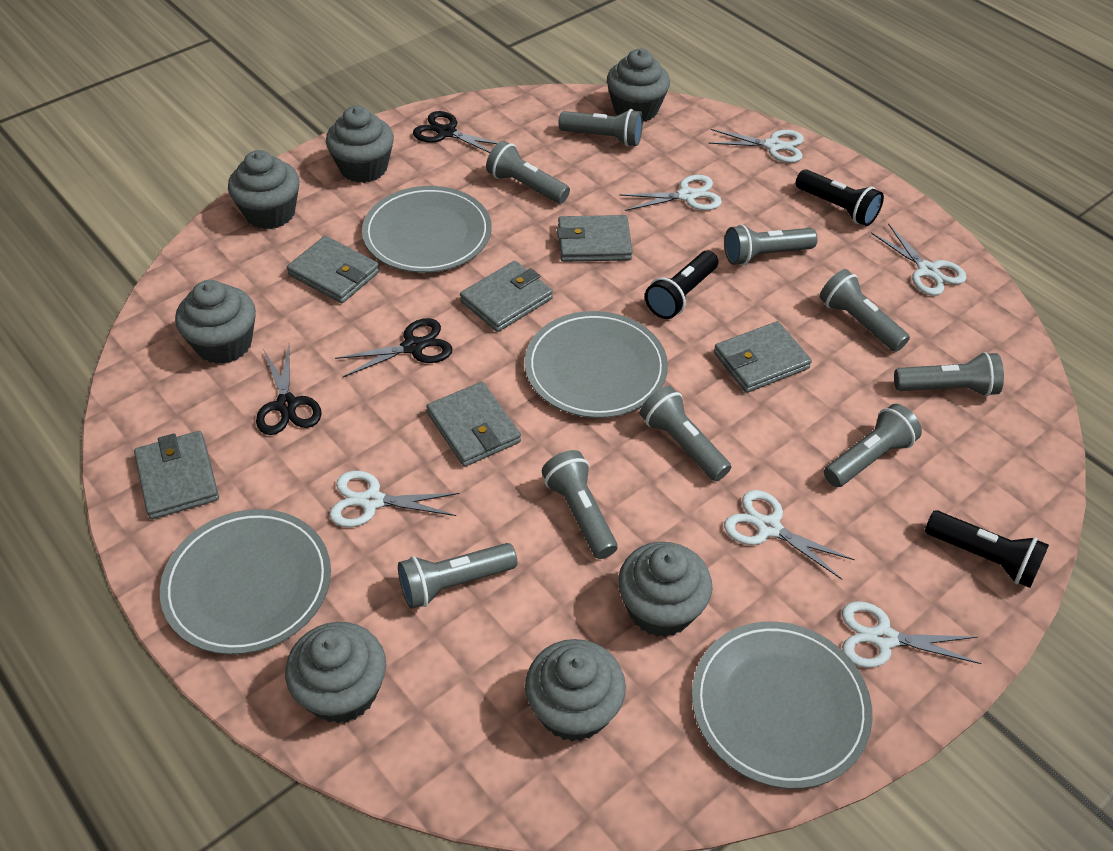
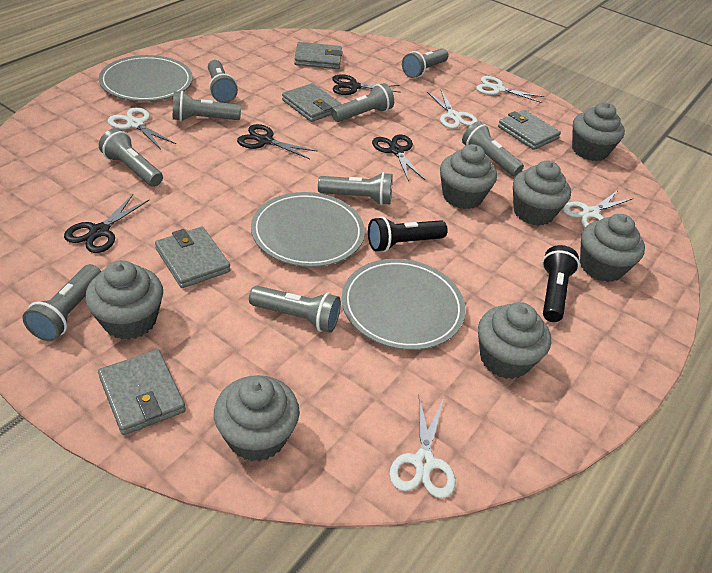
black flashlight: 3 -> 2
black scissors: 3 -> 4
grey plate: 4 -> 3
grey wallet: 6 -> 5
white scissors: 6 -> 5

